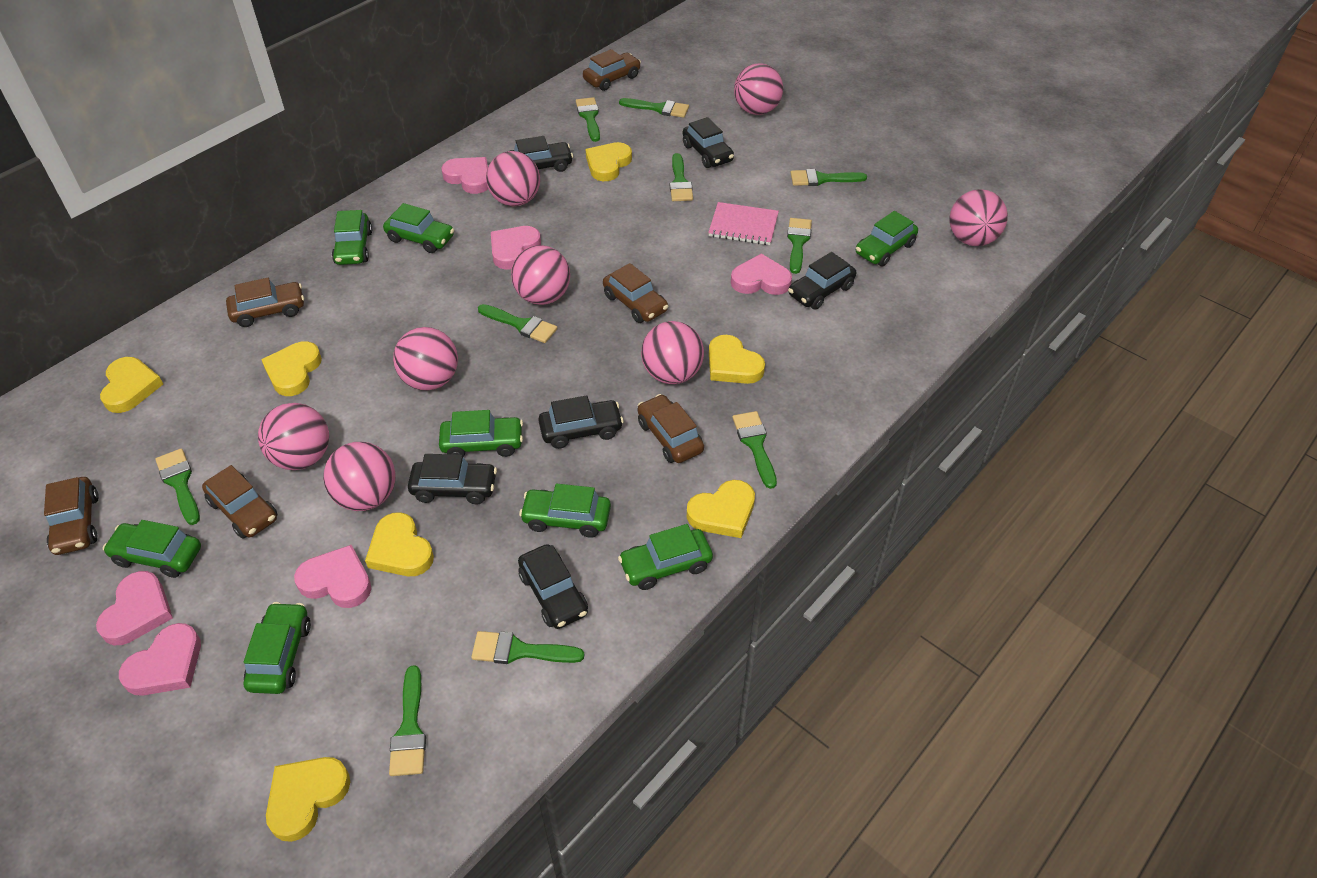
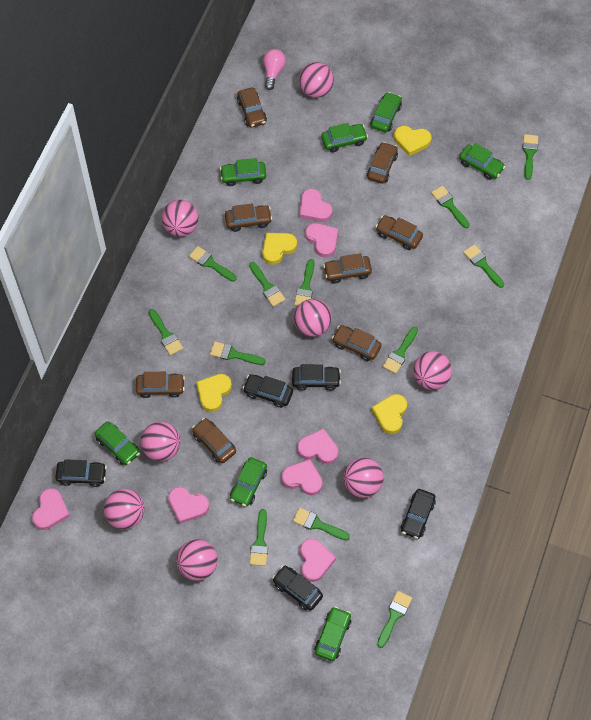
black car: 6 -> 5
brown car: 6 -> 8
green brush: 10 -> 12
green car: 8 -> 7
pink heart: 6 -> 7
pink light bulb: 0 -> 1
pink notebook: 1 -> 0
yellow heart: 7 -> 4

